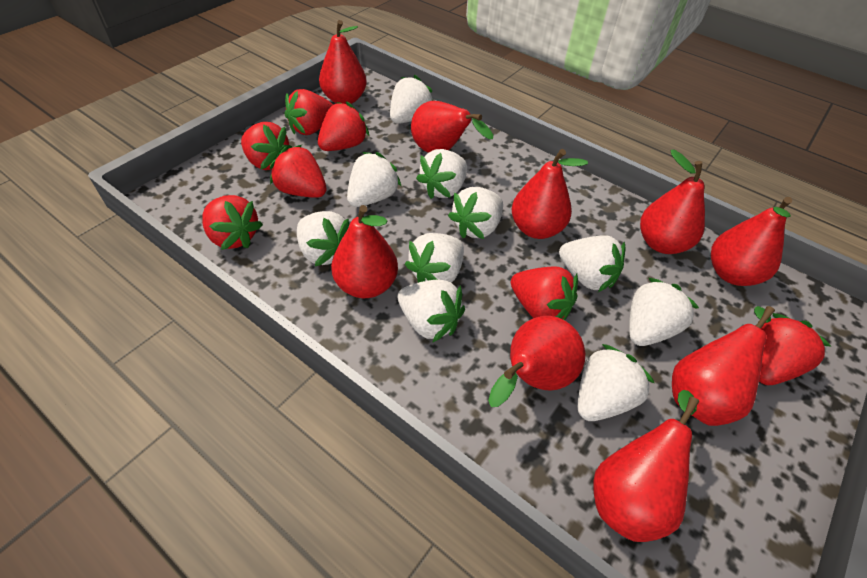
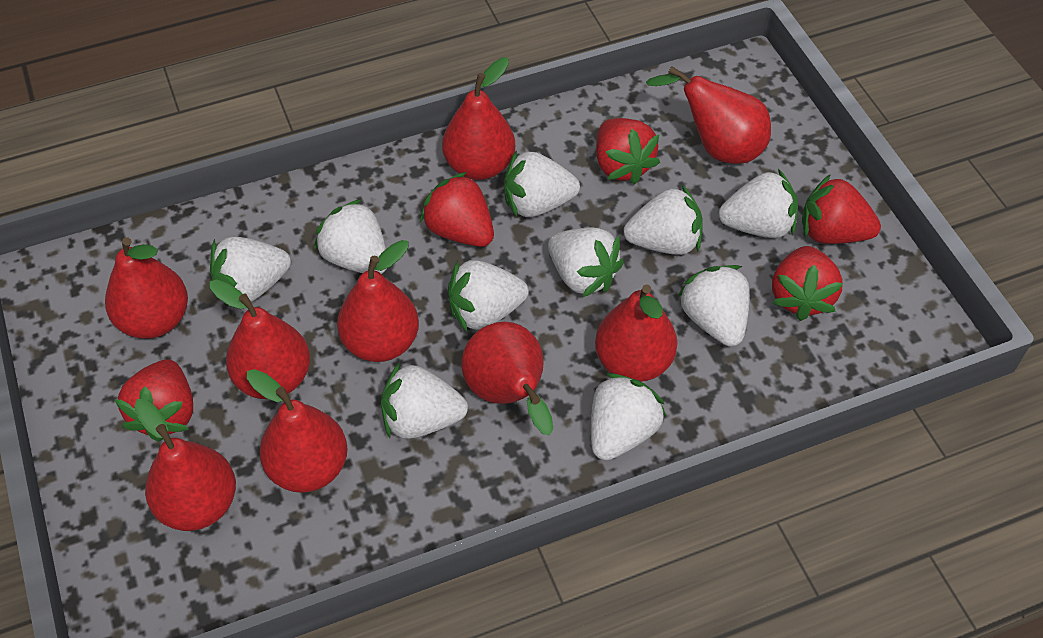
red strawberry: 7 -> 5

